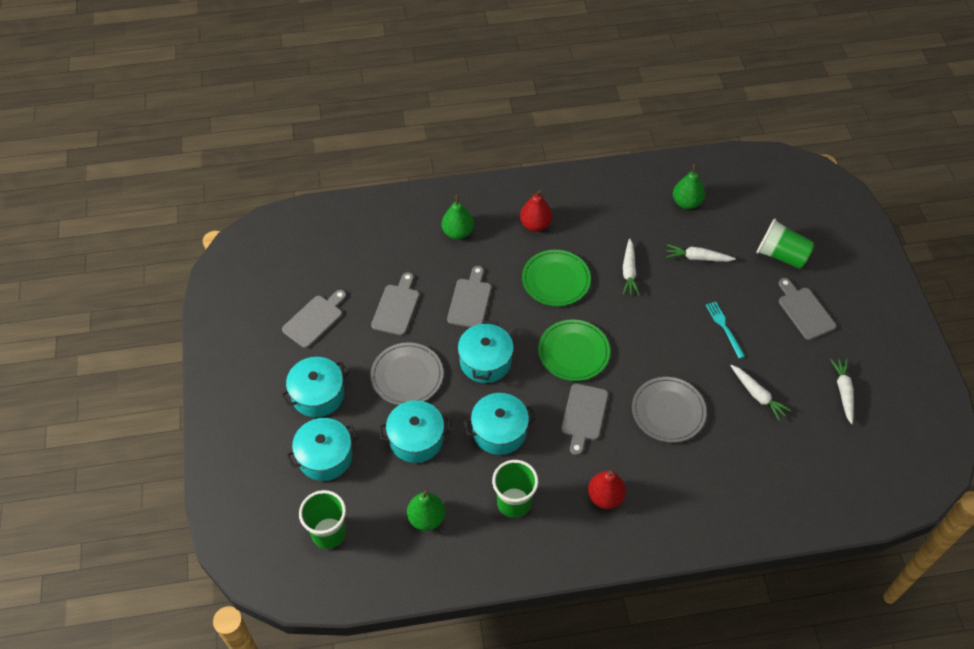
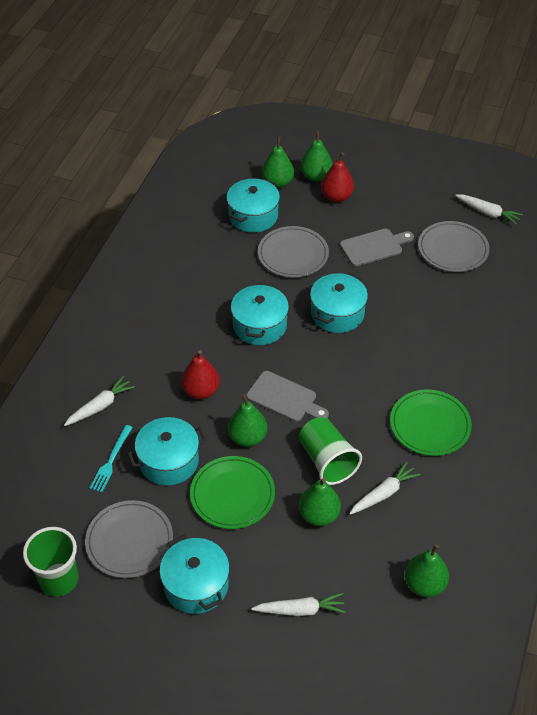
green cup: 3 -> 2
green pear: 3 -> 5
grey cutting board: 5 -> 2
grey plate: 2 -> 3

